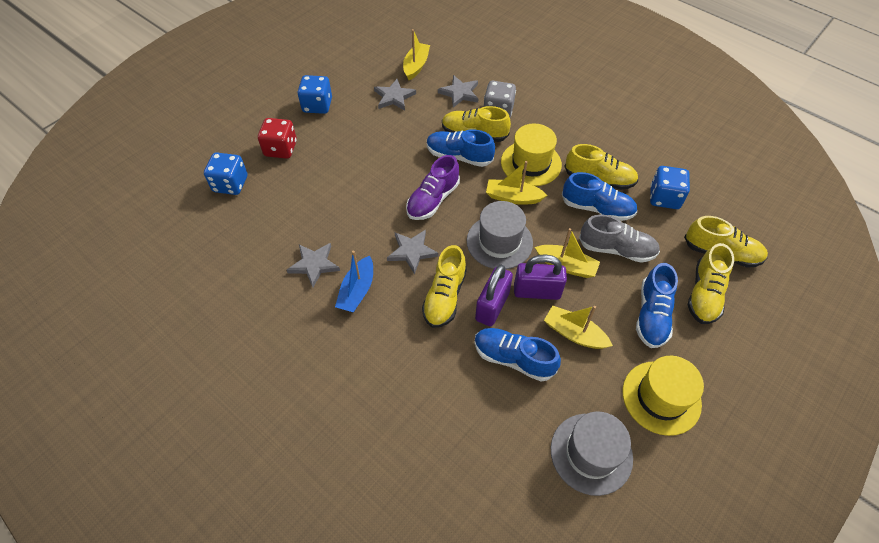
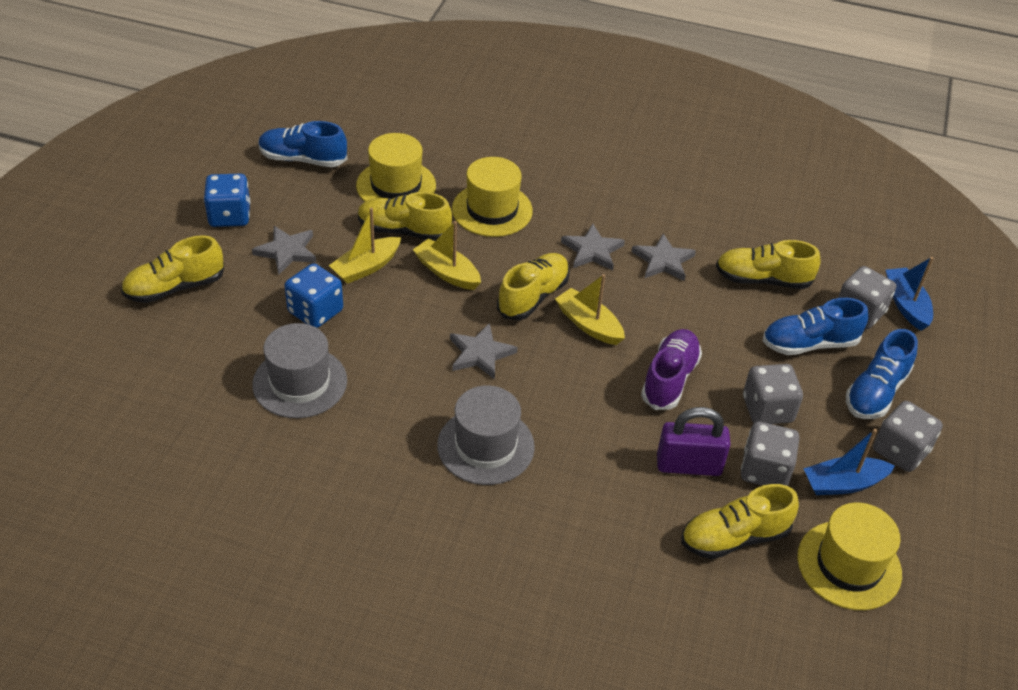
blue boat: 1 -> 2
blue dice: 3 -> 2
blue shoe: 4 -> 3
grey dice: 1 -> 4
grey shoe: 1 -> 0
purple padlock: 2 -> 1
red dice: 1 -> 0
yellow boat: 4 -> 3
yellow hat: 2 -> 3

